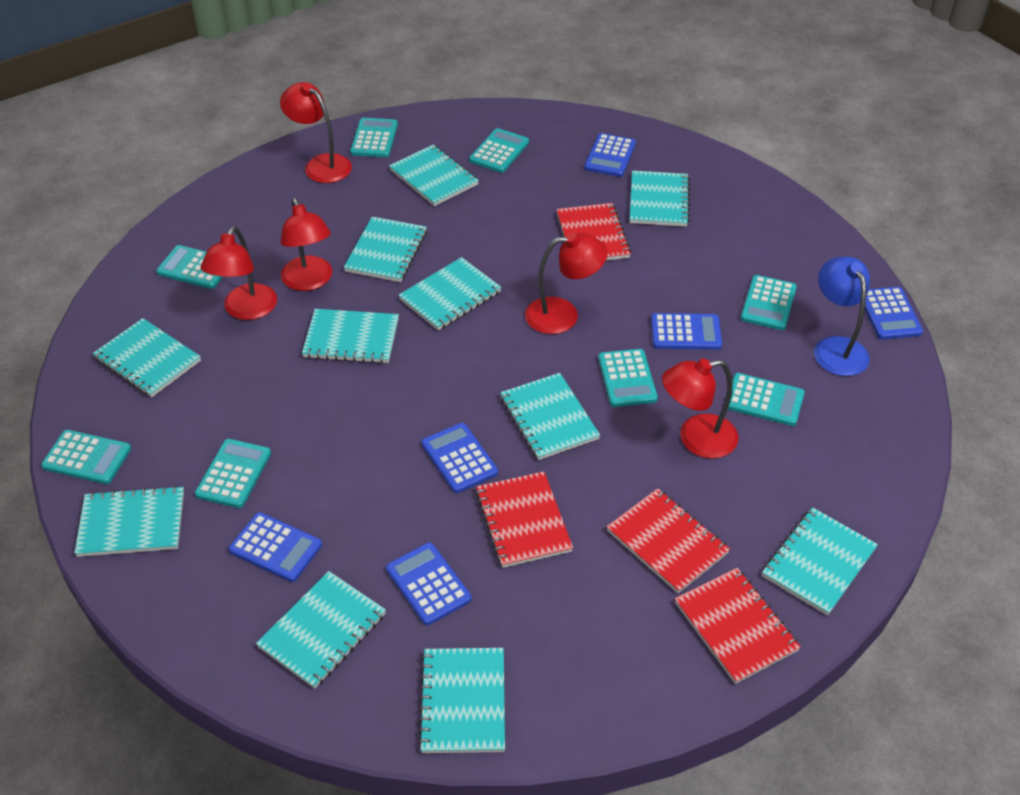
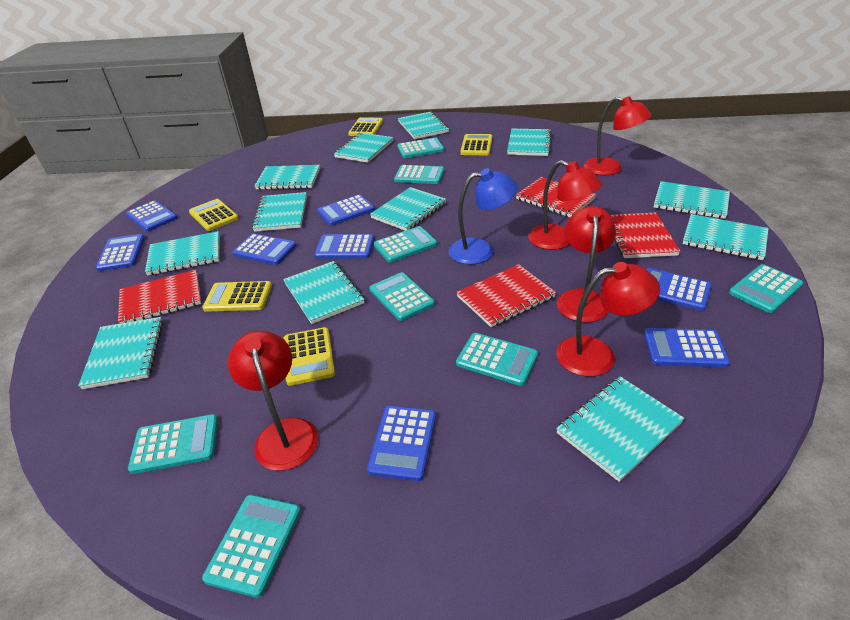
blue calculator: 6 -> 8
turquoise notebook: 11 -> 12
yellow calculator: 0 -> 5

